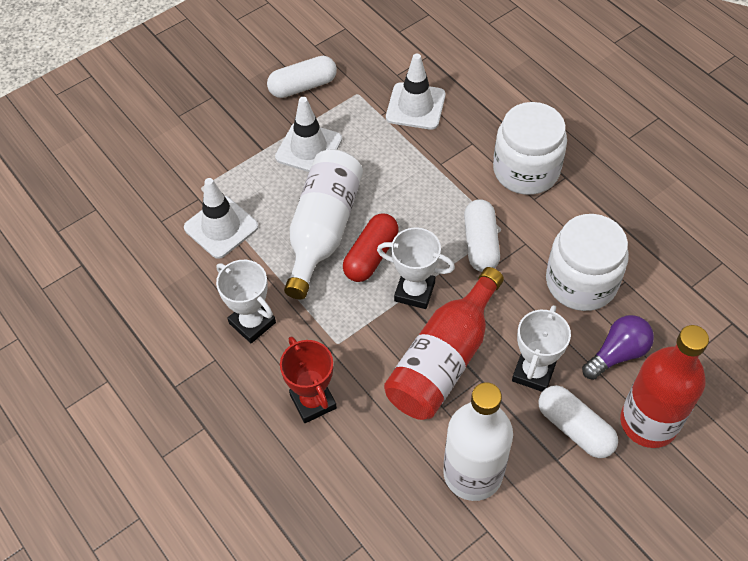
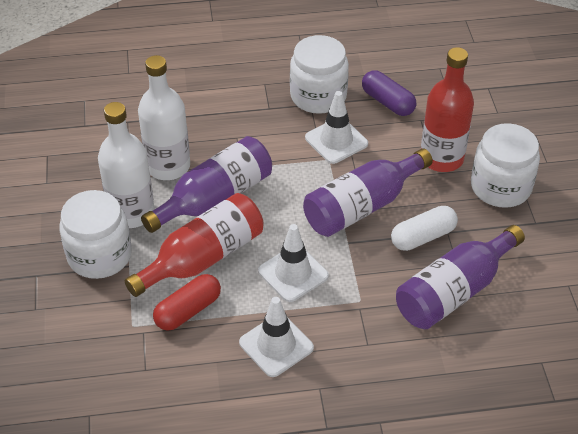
purple bottle: 0 -> 3
purple capsule: 0 -> 1
purple light bulb: 1 -> 0
red trophy: 1 -> 0
white capsule: 3 -> 1
white jar: 2 -> 3
white trophy: 3 -> 0

